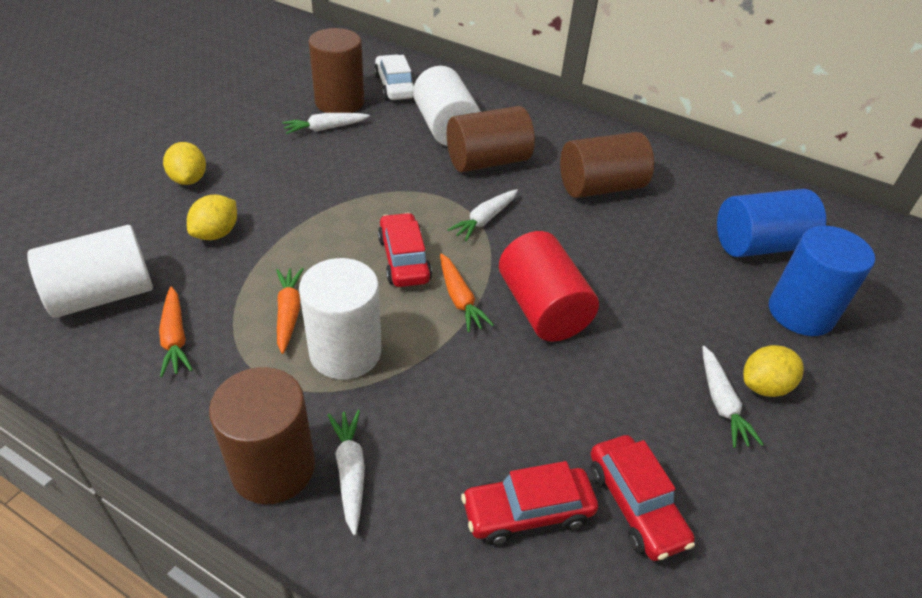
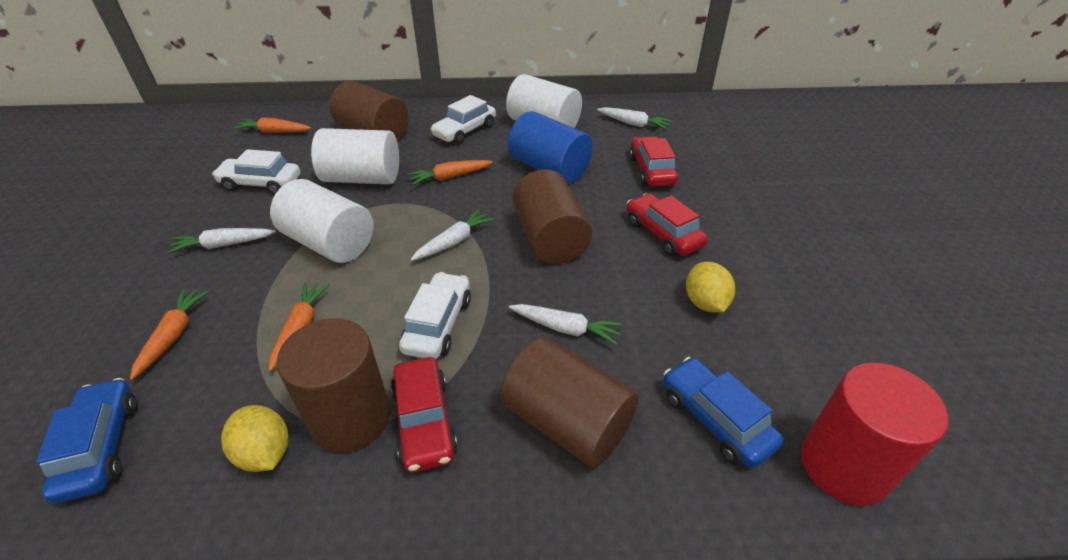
blue car: 0 -> 2
blue cylinder: 2 -> 1
orange carrot: 3 -> 4
white car: 1 -> 3
yellow lemon: 3 -> 2

